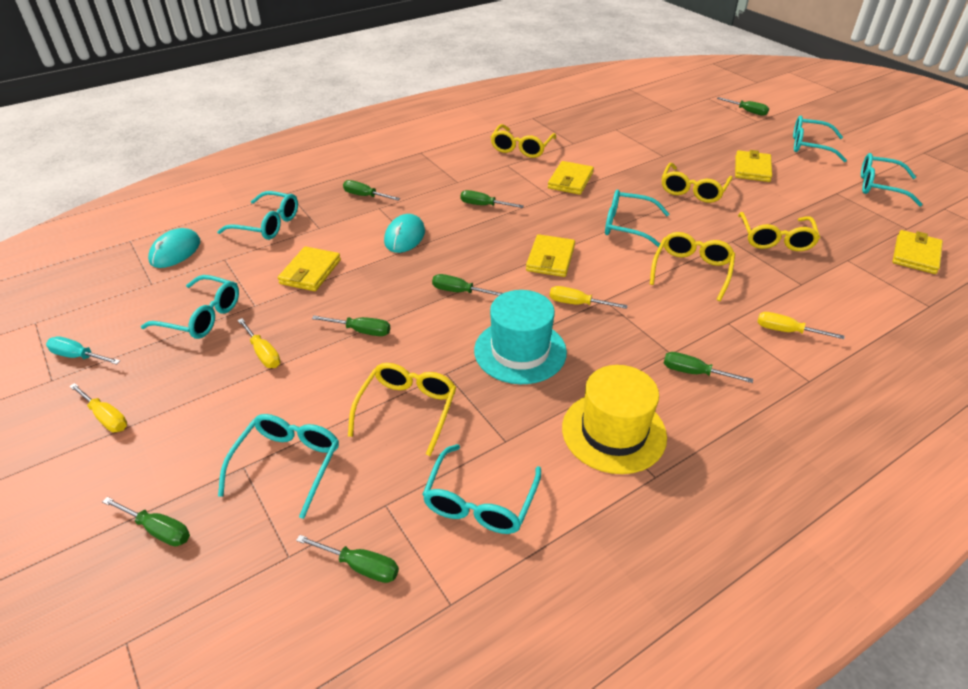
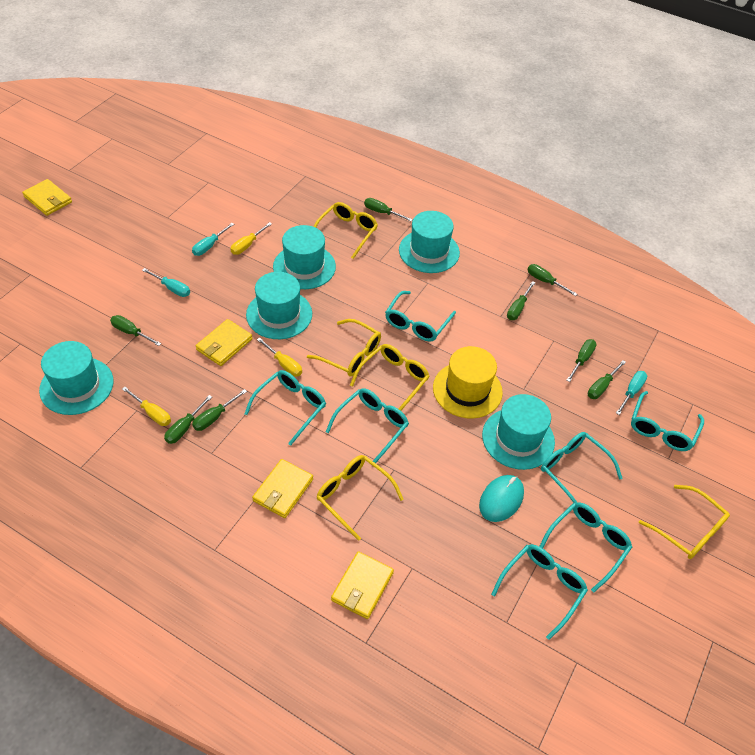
turquoise hat: 1 -> 5
turquoise mouse: 2 -> 1
turquoise screwdriver: 1 -> 3
yellow screwdriver: 4 -> 3
yellow wallet: 5 -> 4

